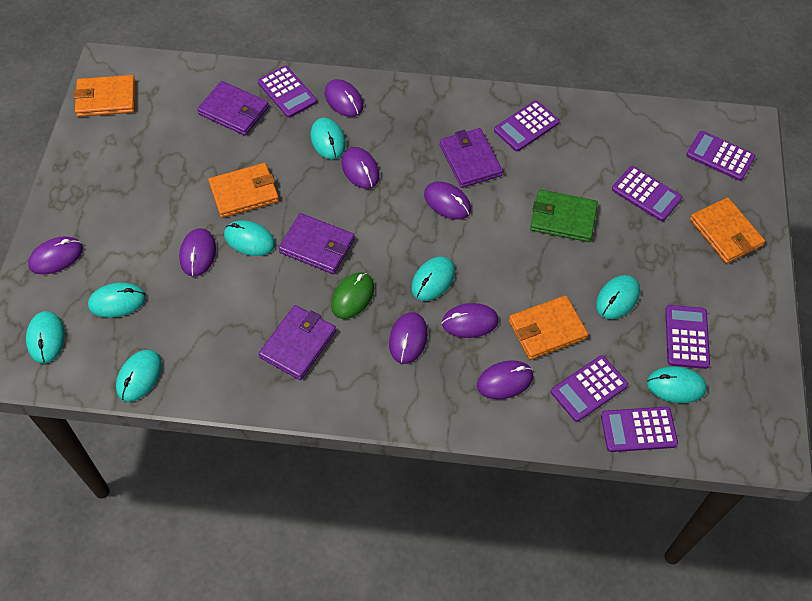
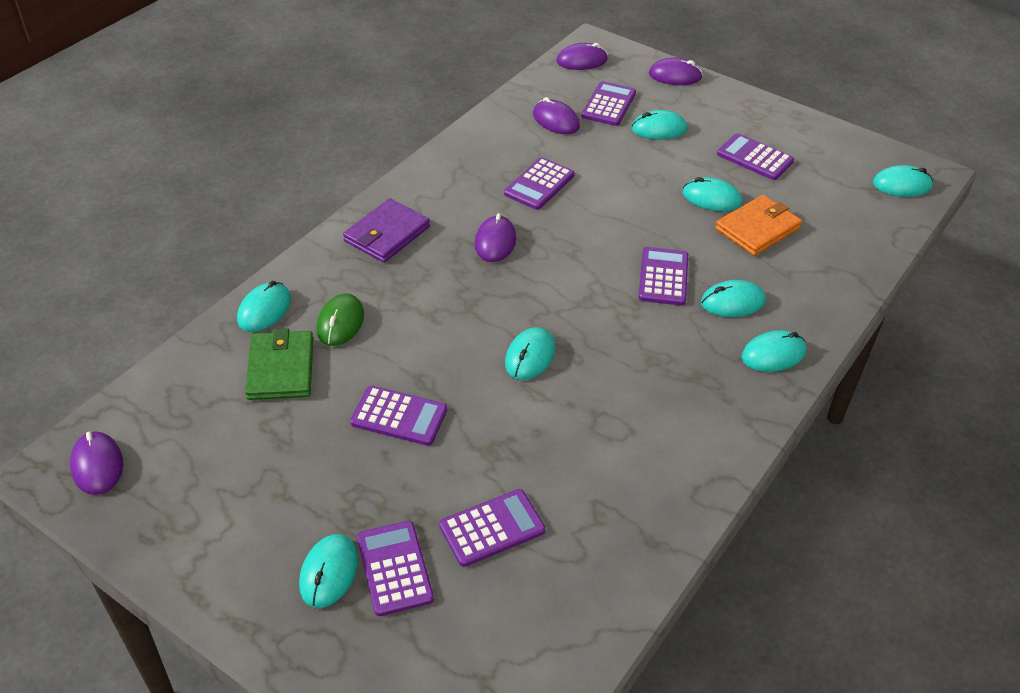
orange wallet: 4 -> 1
purple mouse: 8 -> 5
purple wallet: 4 -> 1

